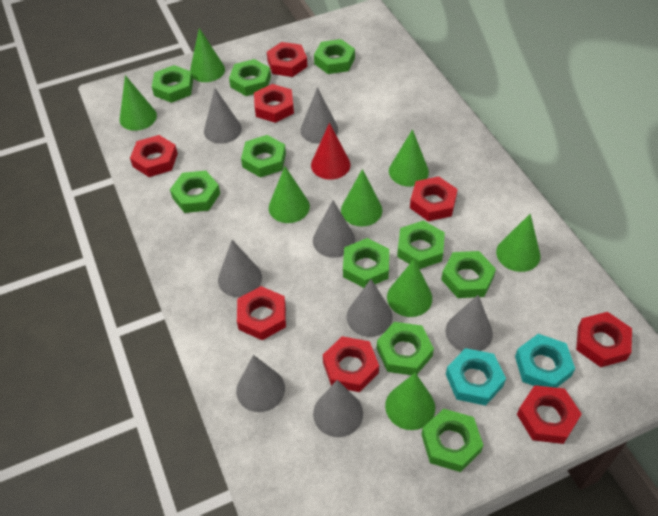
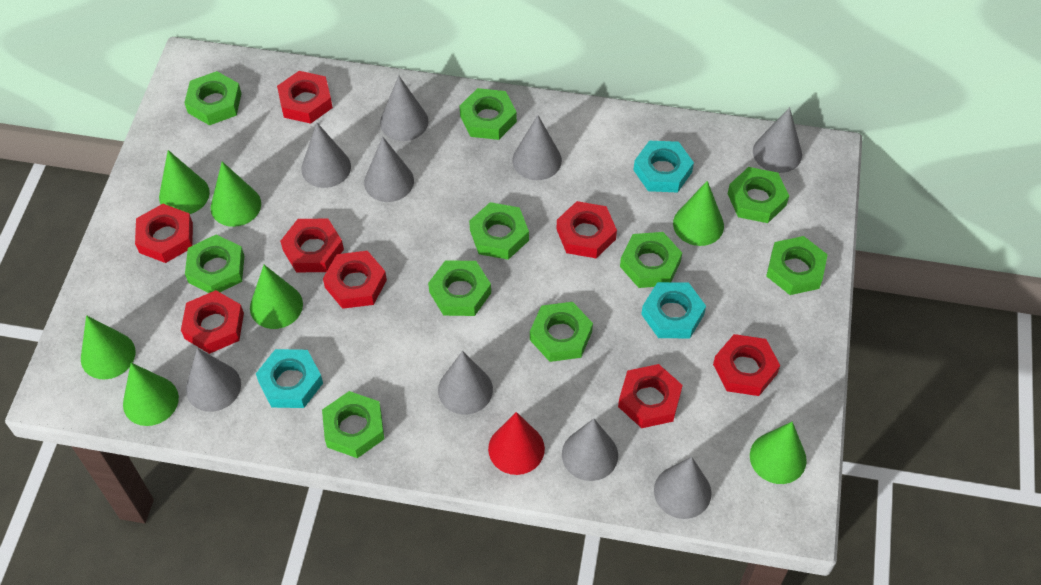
green cone: 8 -> 7
grey cone: 8 -> 9
turquoise nut: 2 -> 3

